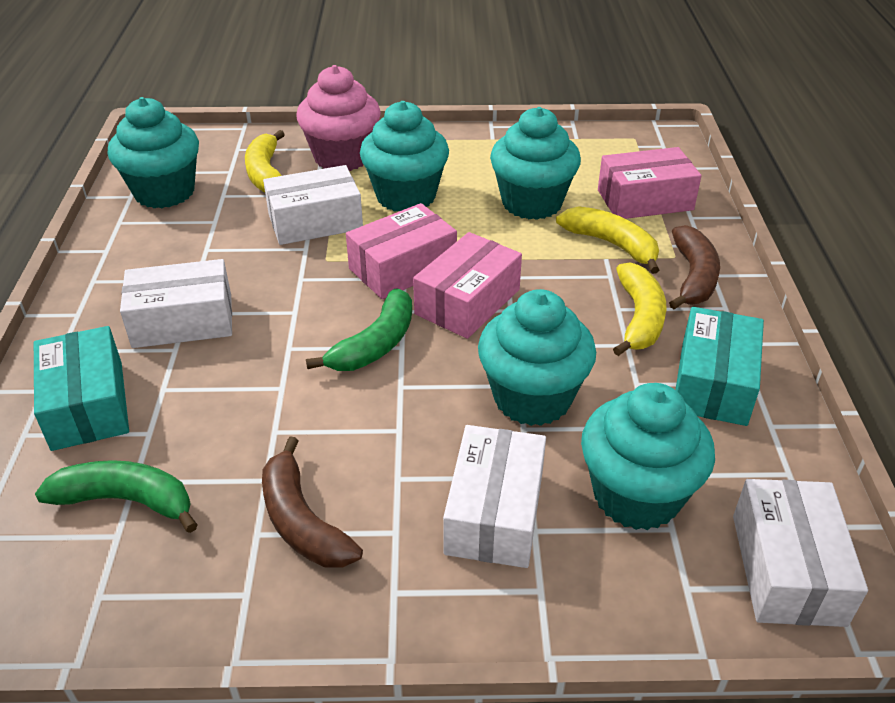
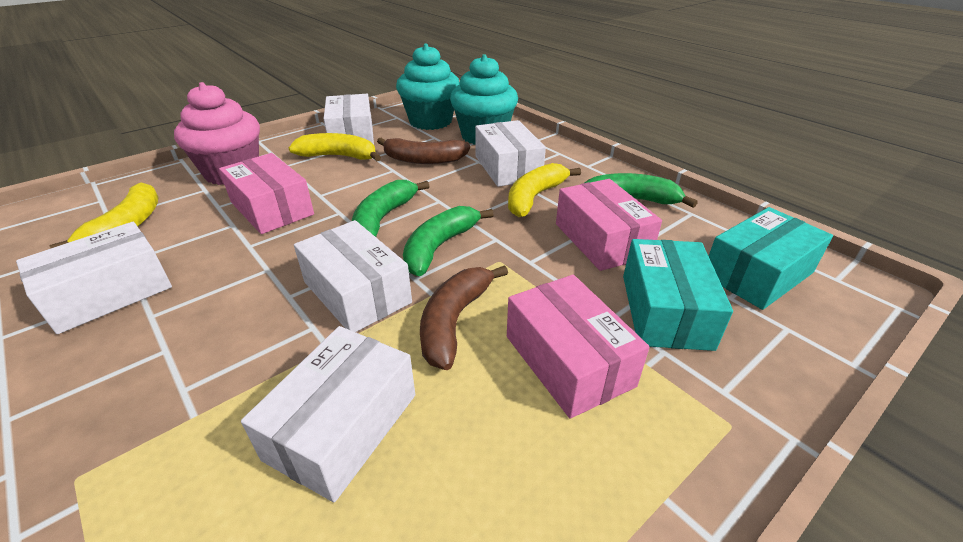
green banana: 2 -> 3
turquoise cupcake: 5 -> 2
white box: 4 -> 5

